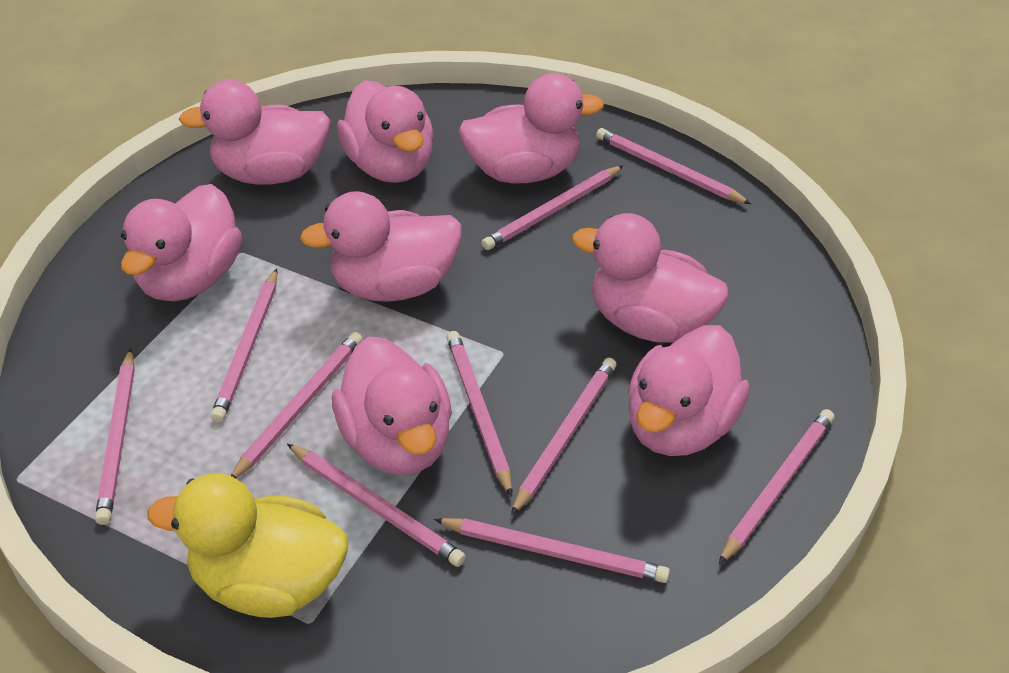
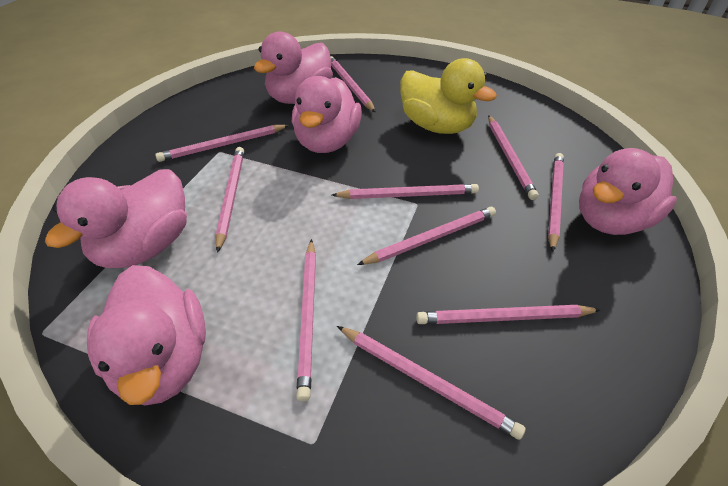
pink duck: 8 -> 5

